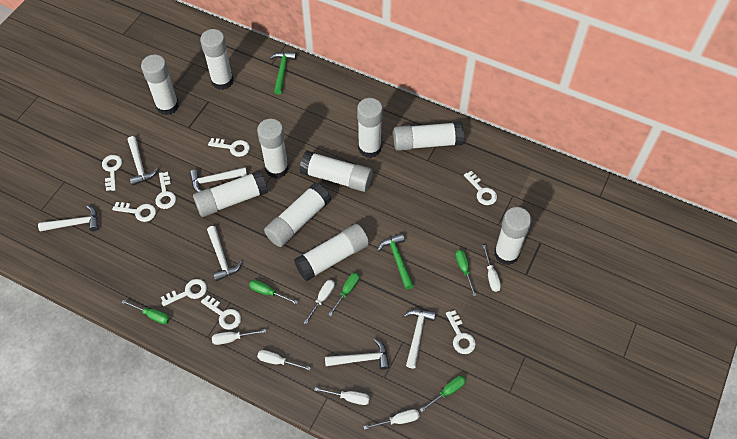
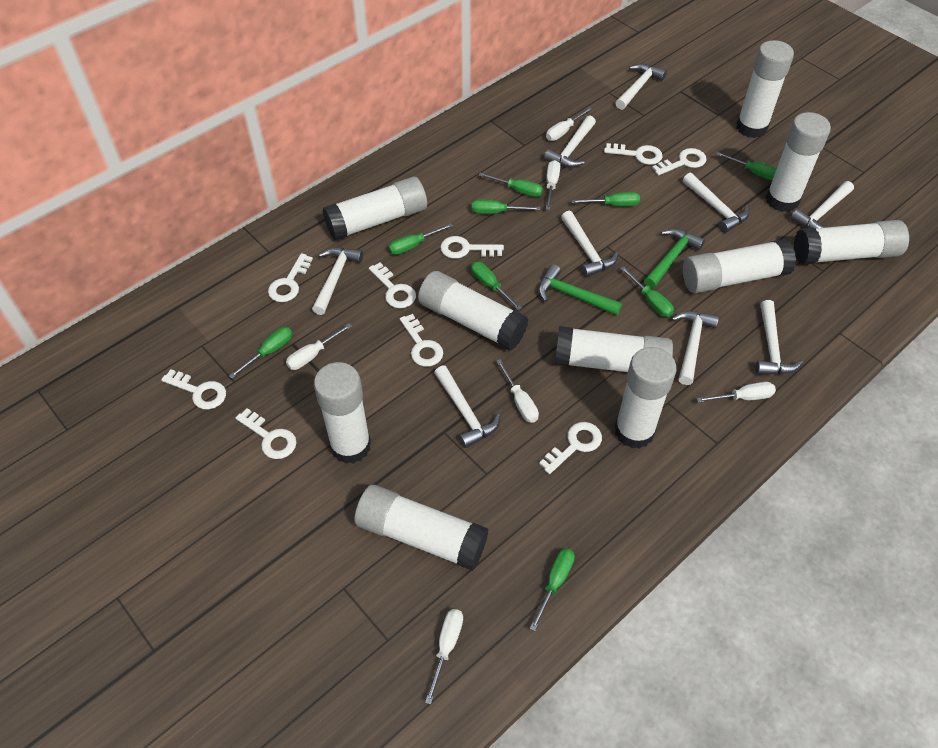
green screwdriver: 5 -> 9
white hammer: 6 -> 9
white key: 8 -> 9

